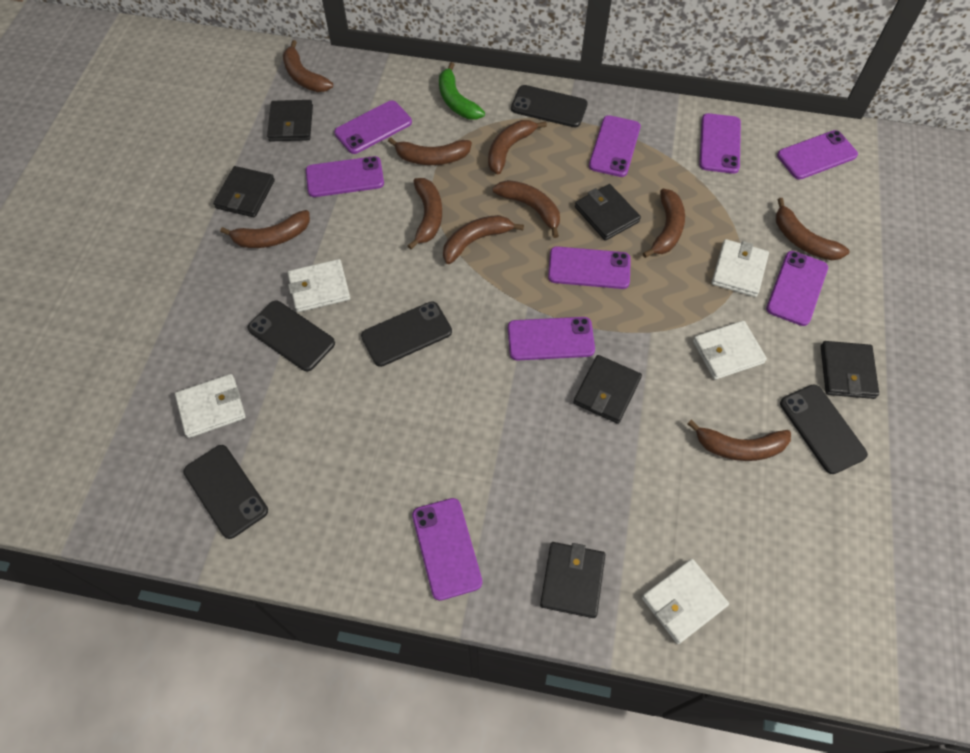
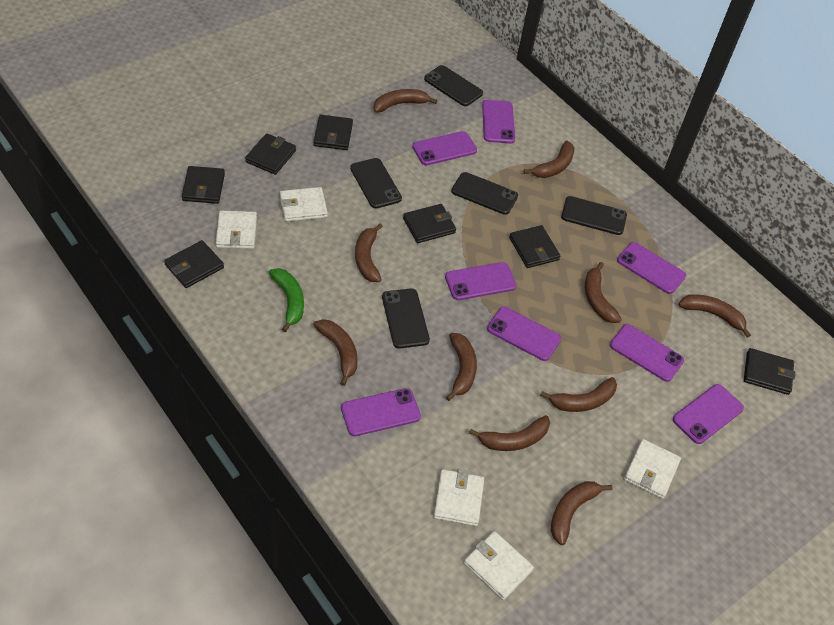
black wallet: 6 -> 7
purple phone: 9 -> 8

